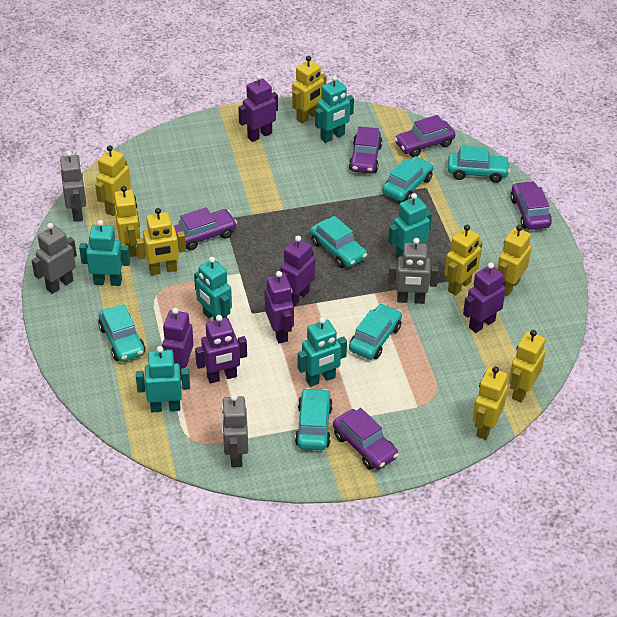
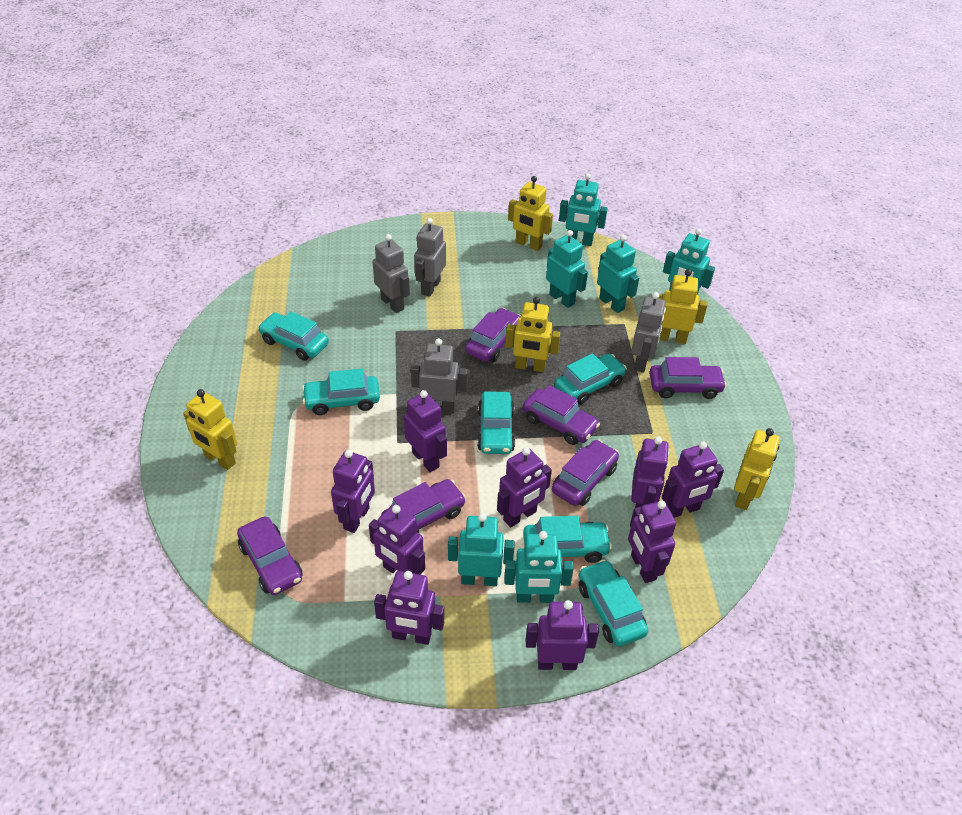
purple car: 5 -> 6
purple robot: 6 -> 9
yellow robot: 8 -> 5

